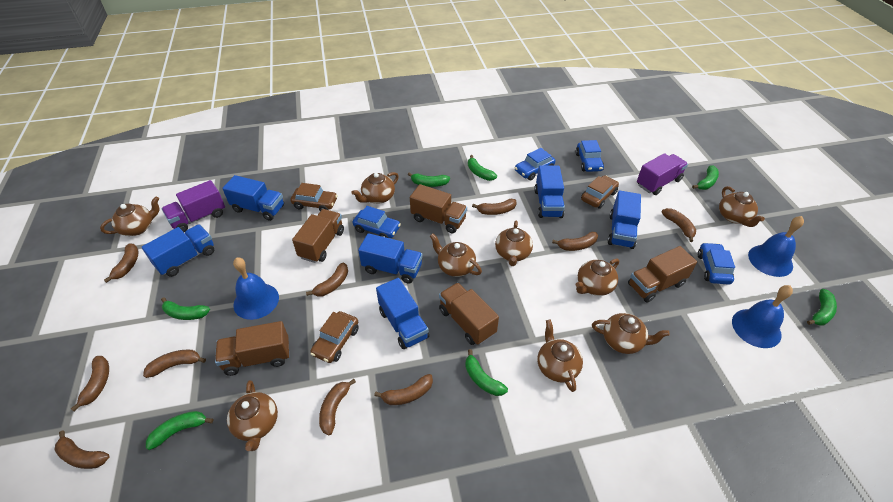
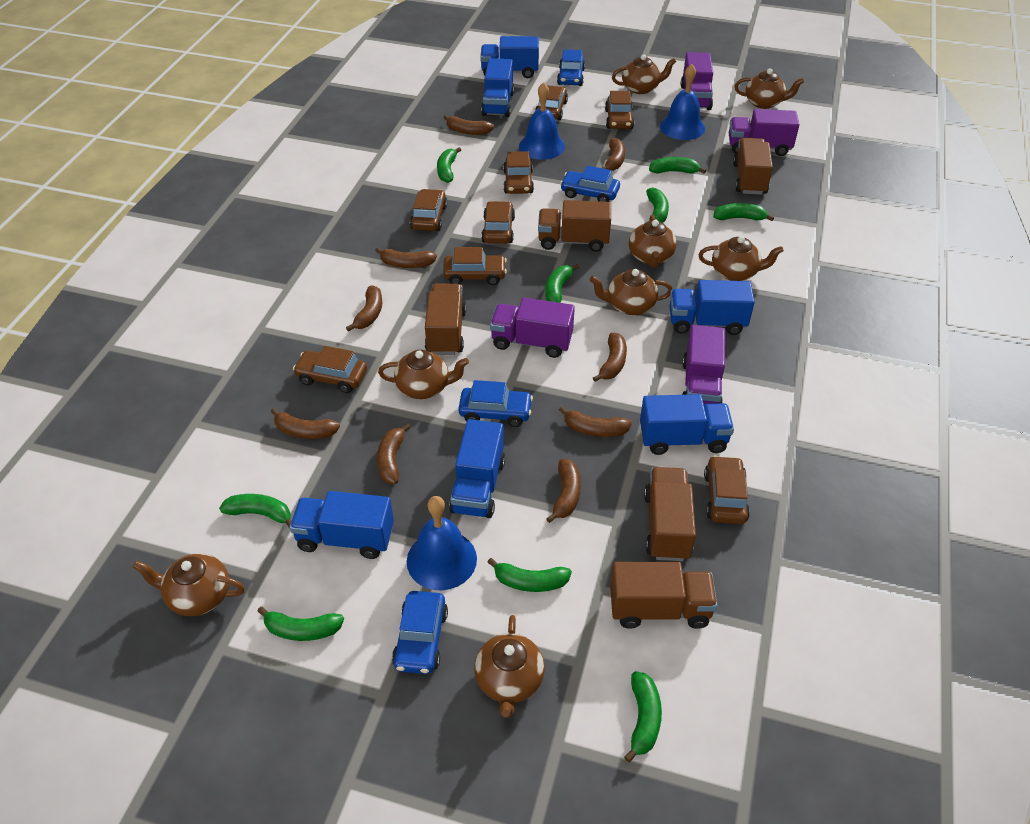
brown banana: 10 -> 9
brown car: 3 -> 8
brown teapot: 9 -> 8
green banana: 7 -> 9
purple truck: 2 -> 4

